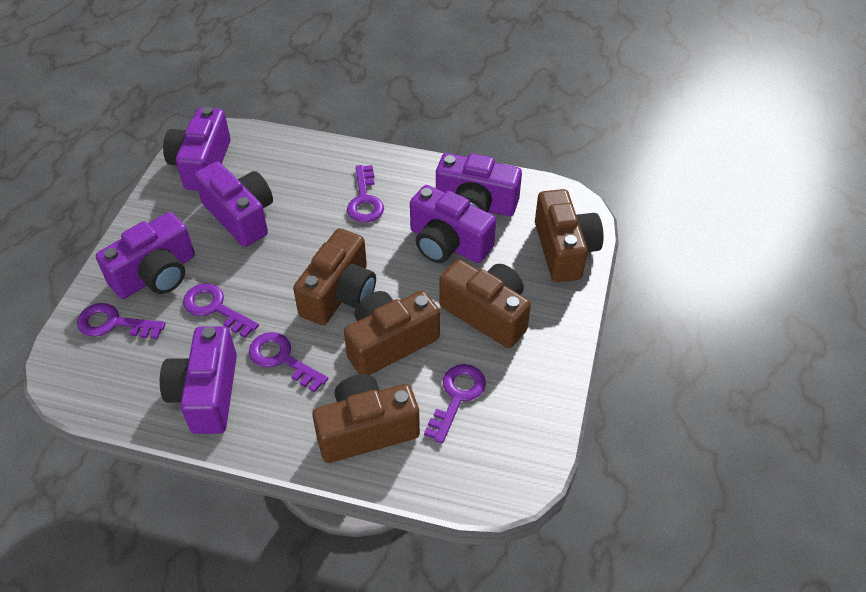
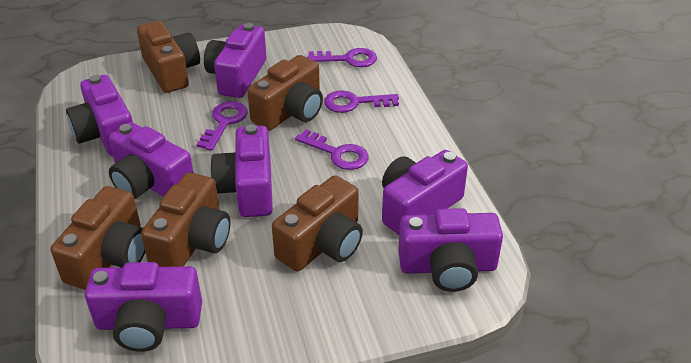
purple camera: 6 -> 7
purple key: 5 -> 4

